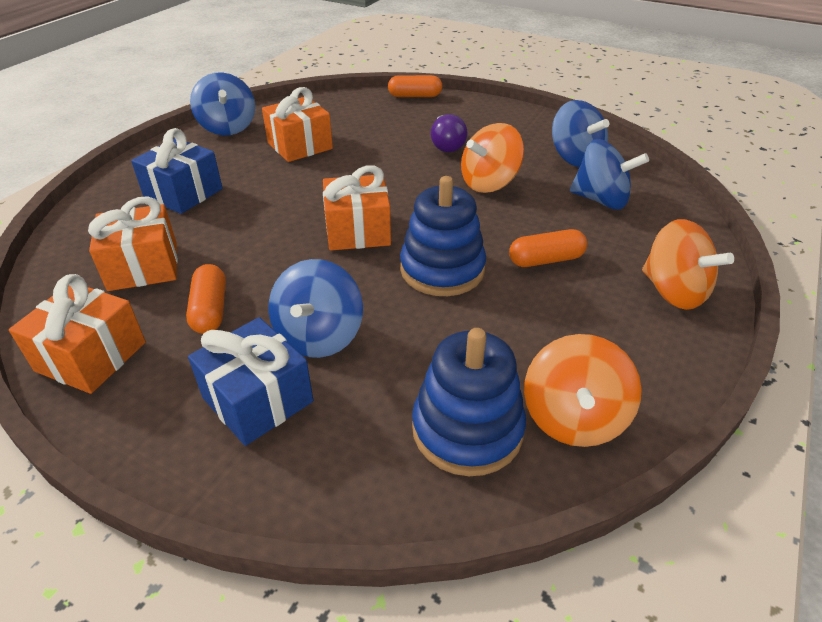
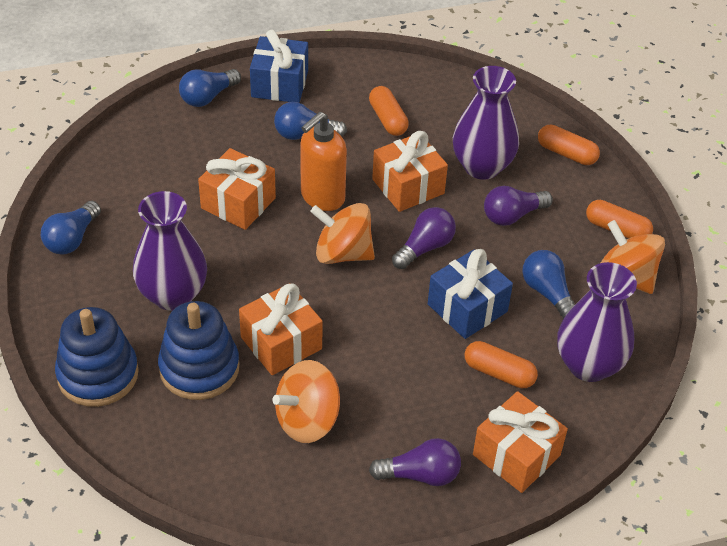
blue light bulb: 0 -> 4
blue spinning top: 4 -> 0
orange capsule: 3 -> 4
orange soap dispenser: 0 -> 1
purple light bulb: 1 -> 3
purple vase: 0 -> 3

